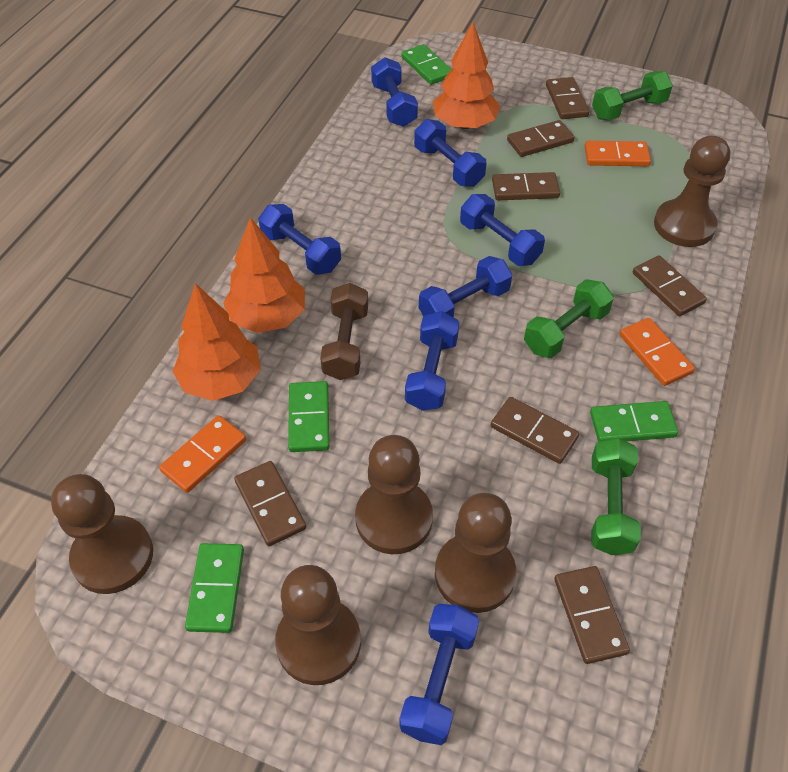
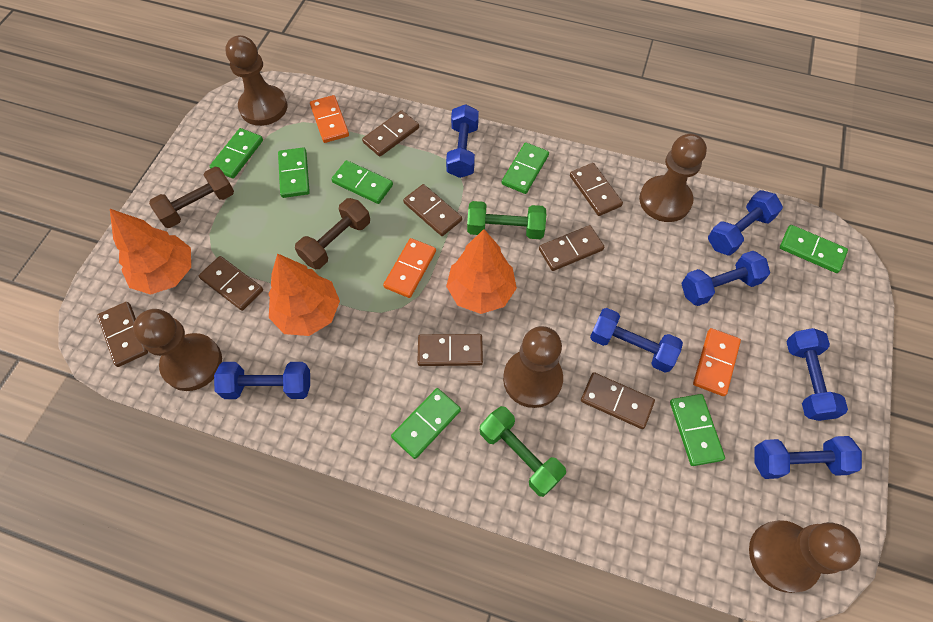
brown domino: 7 -> 8
brown dumbbell: 1 -> 2
green domino: 4 -> 7
green dumbbell: 3 -> 2

